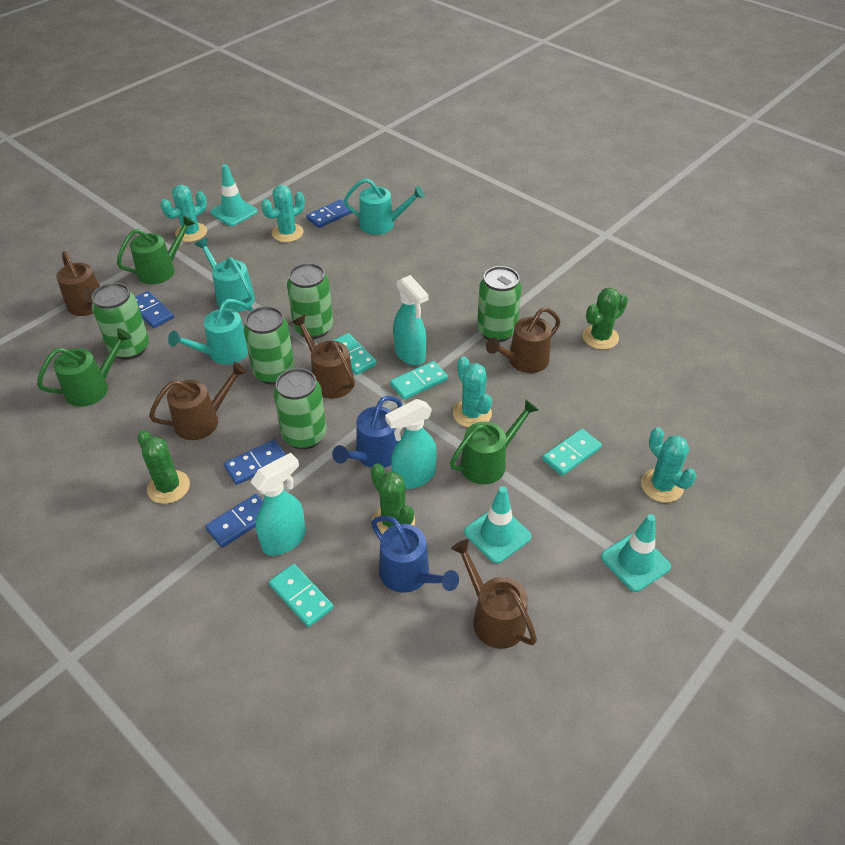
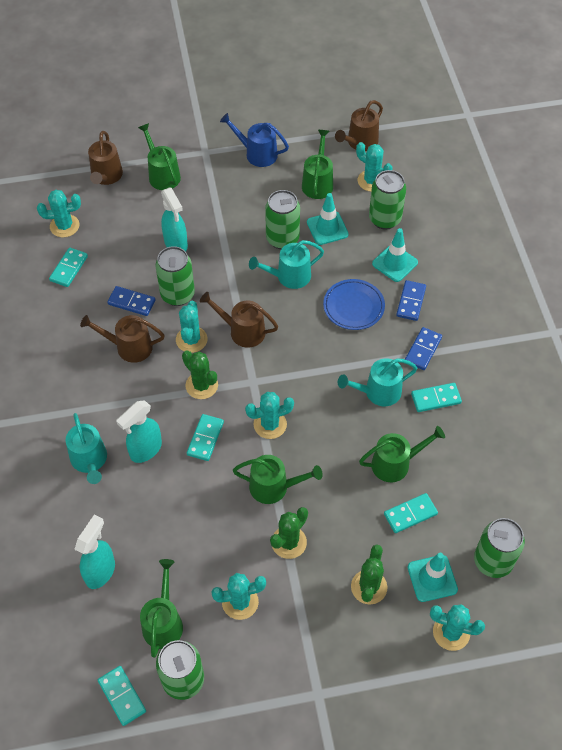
blue domino: 4 -> 3
blue plate: 0 -> 1
blue watering can: 2 -> 1
brown watering can: 5 -> 4
green watering can: 3 -> 5
turquoise cactus: 4 -> 6
turquoise domino: 4 -> 5

